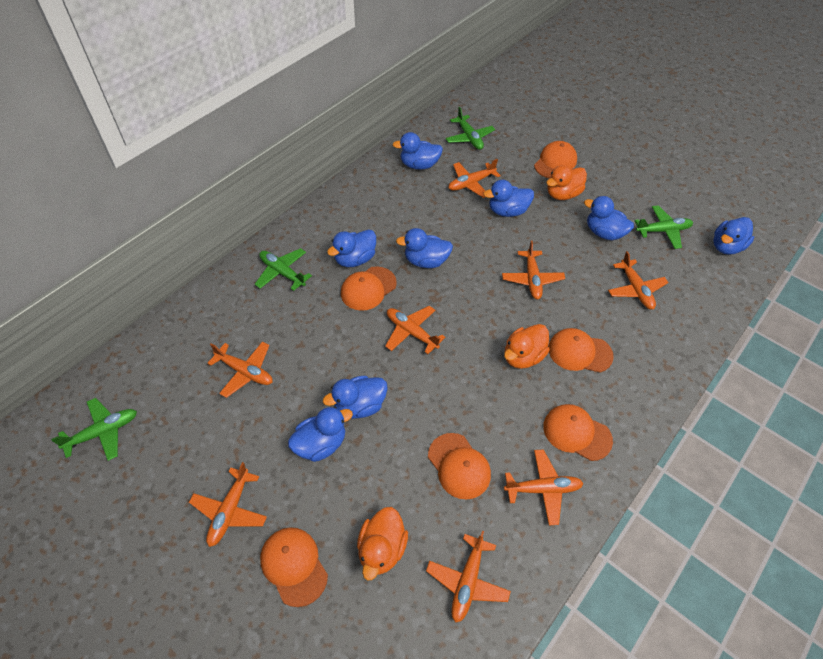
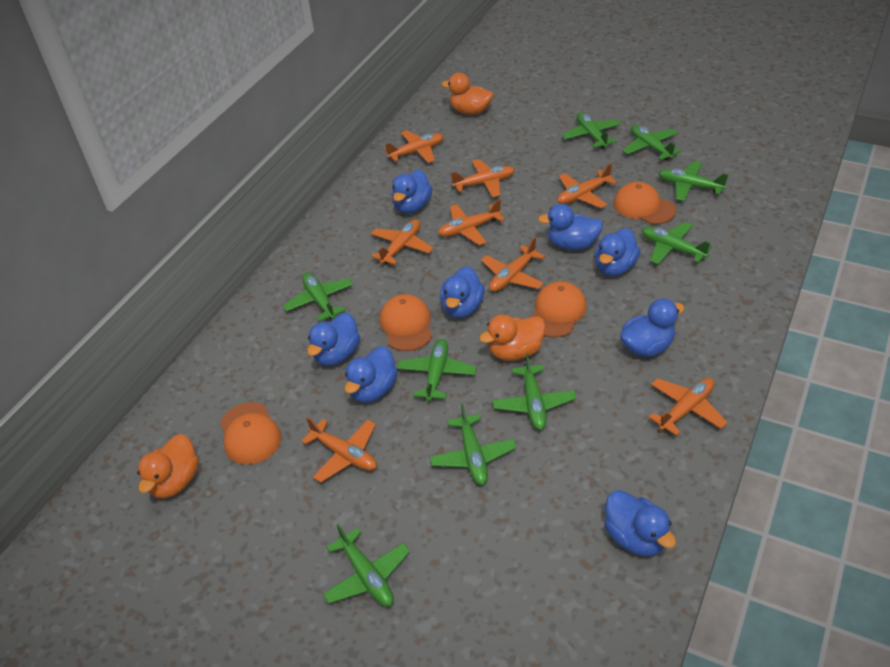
green plane: 4 -> 9
orange cap: 6 -> 4

